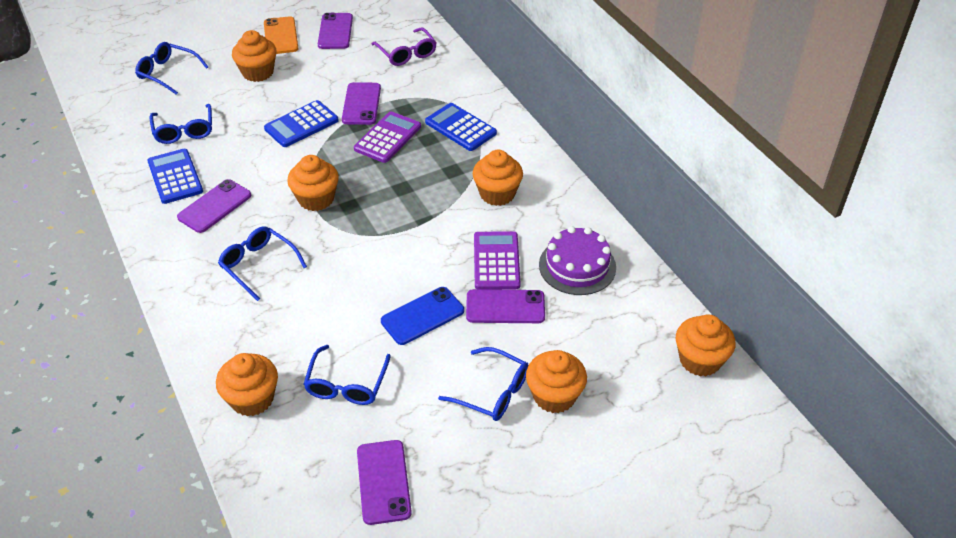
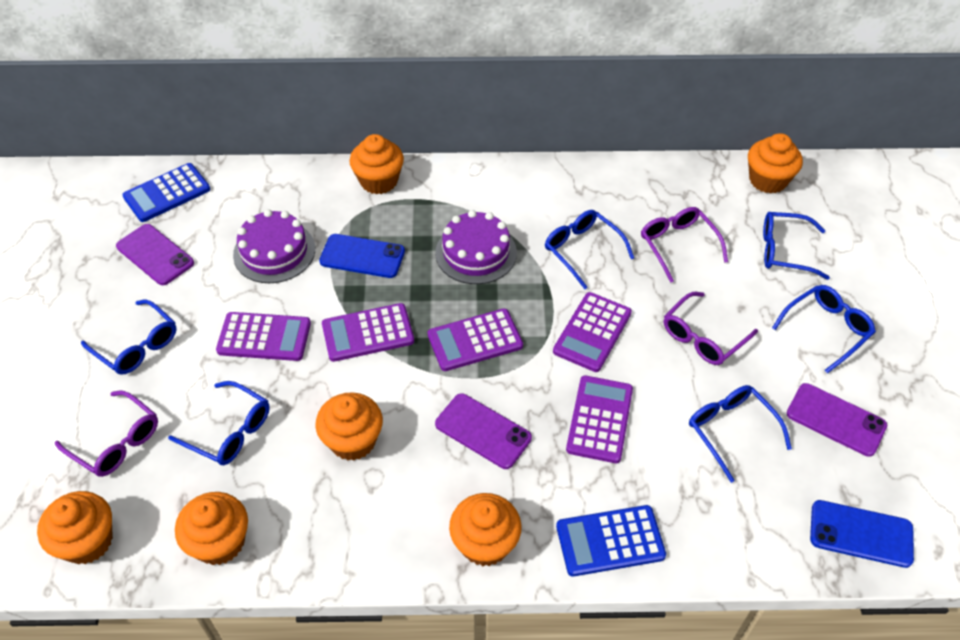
blue calculator: 3 -> 2
blue glasses: 5 -> 6
blue phone: 1 -> 2
orange phone: 1 -> 0
purple cake: 1 -> 2
purple calculator: 2 -> 5
purple glasses: 1 -> 3
purple phone: 5 -> 3

